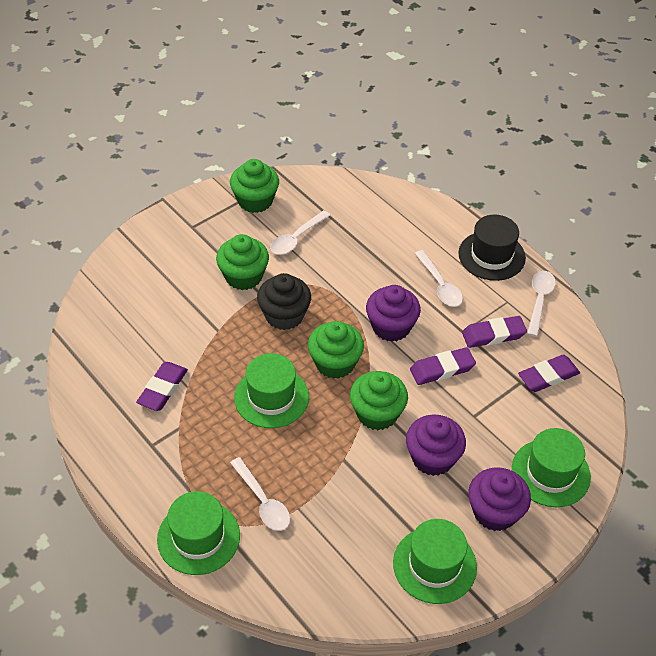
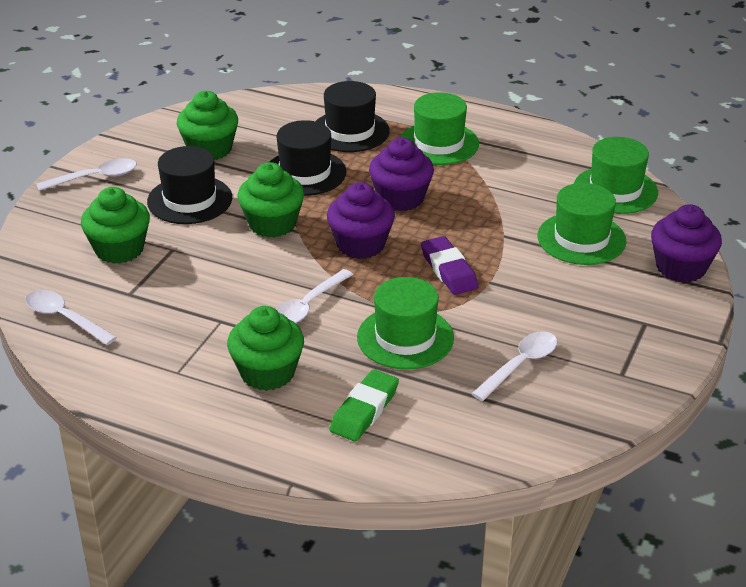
black cupcake: 1 -> 0
black hat: 1 -> 3
green eraser: 0 -> 1
purple eraser: 4 -> 1

